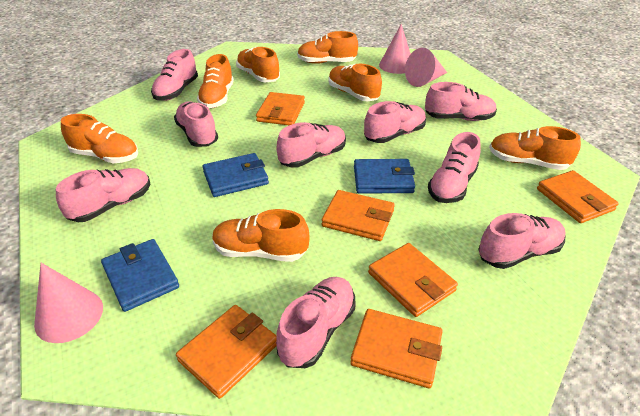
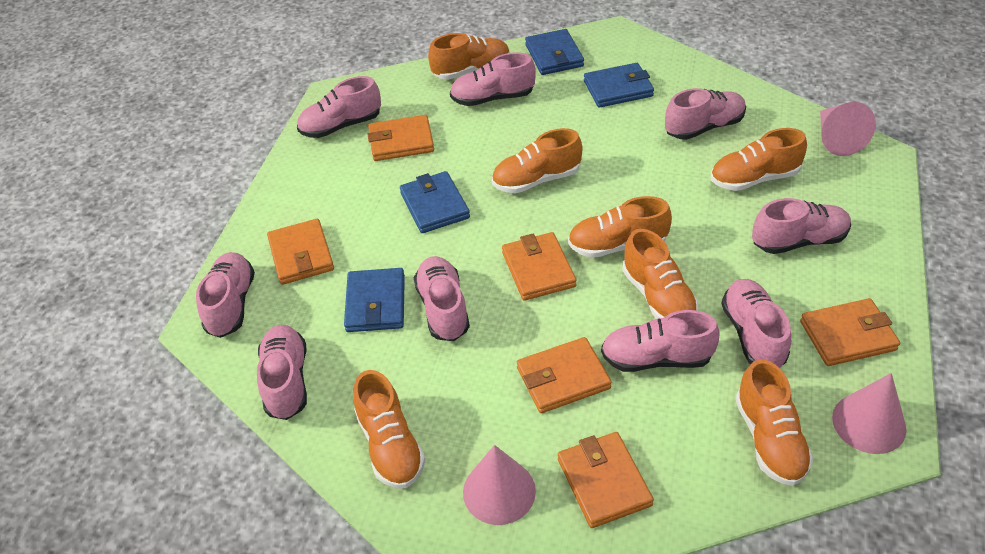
blue wallet: 3 -> 4

